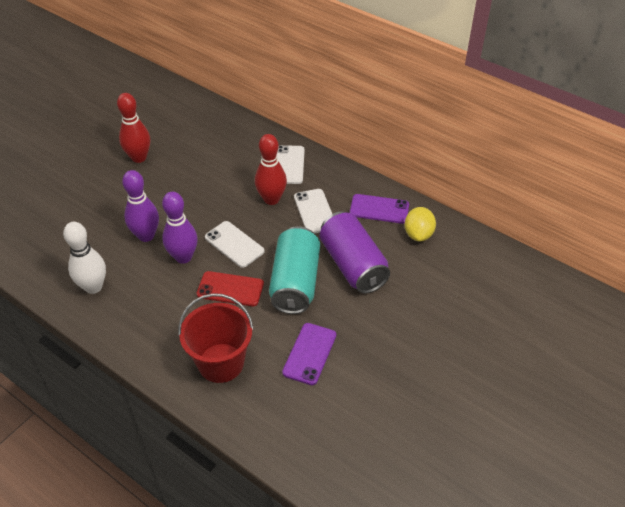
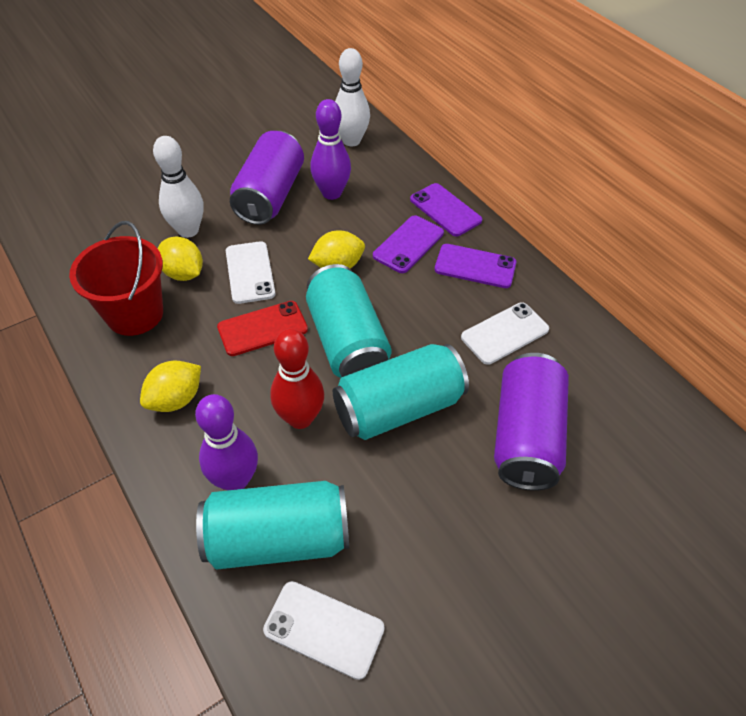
purple can: 1 -> 2
purple phone: 2 -> 3
red bowling pin: 2 -> 1
turquoise can: 1 -> 3
white bowling pin: 1 -> 2
yellow lemon: 1 -> 3

